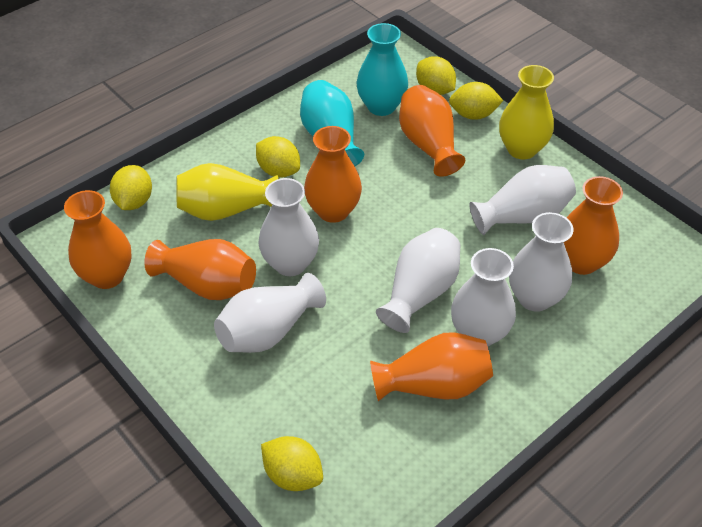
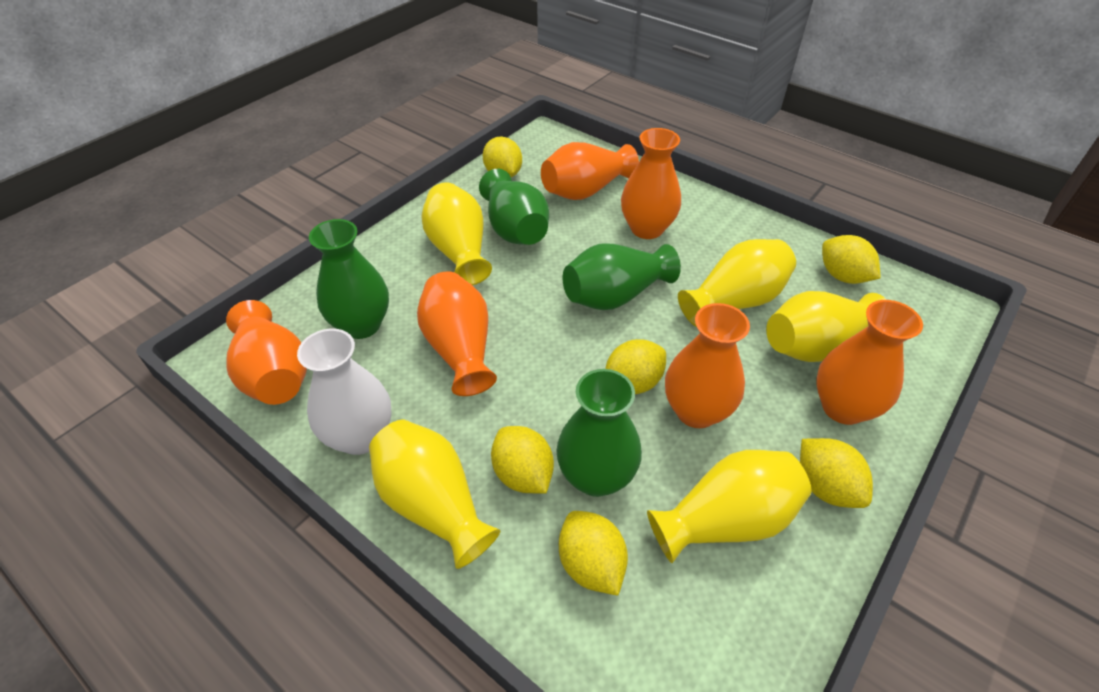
green vase: 0 -> 4
turquoise vase: 2 -> 0
white vase: 6 -> 1
yellow lemon: 5 -> 6
yellow vase: 2 -> 5

